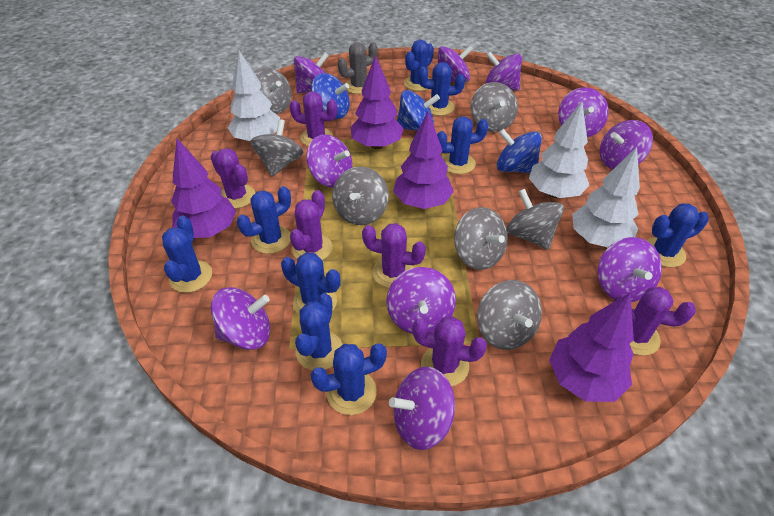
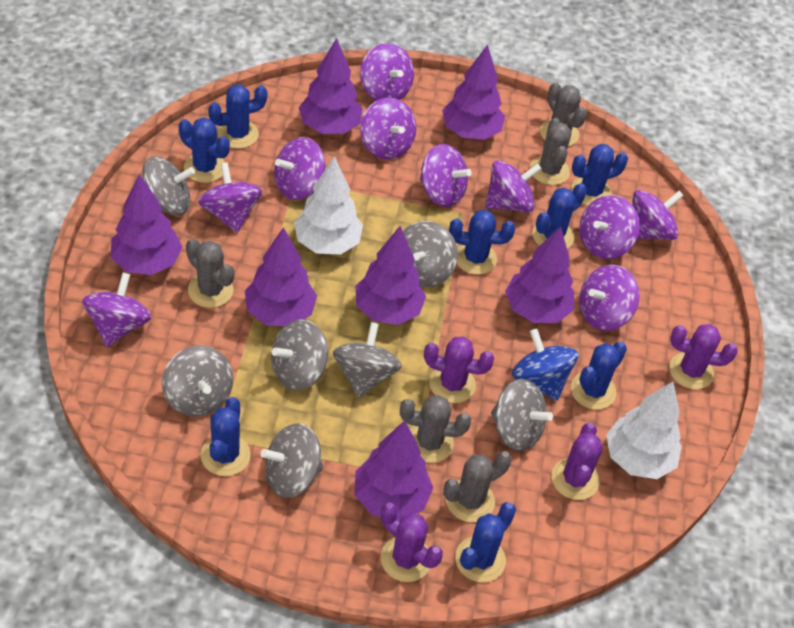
blue cactus: 9 -> 8
blue spinning top: 3 -> 1
grey cactus: 1 -> 5
purple cactus: 6 -> 4
purple tree: 4 -> 7
white tree: 3 -> 2

